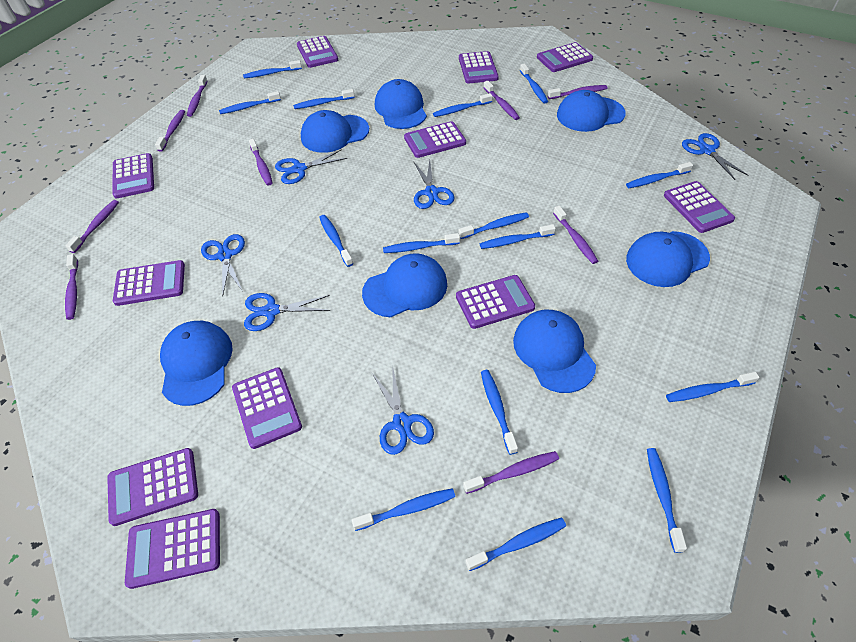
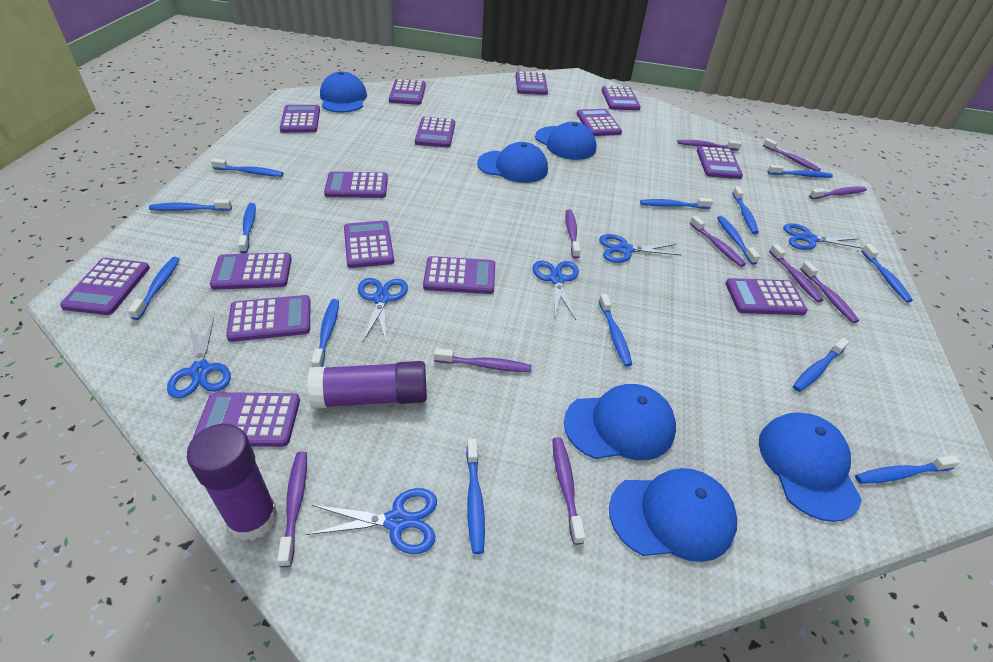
blue cap: 7 -> 6
blue toothbrush: 15 -> 14
purple calculator: 11 -> 15
purple glue stick: 0 -> 2
purple toothbrush: 9 -> 10

